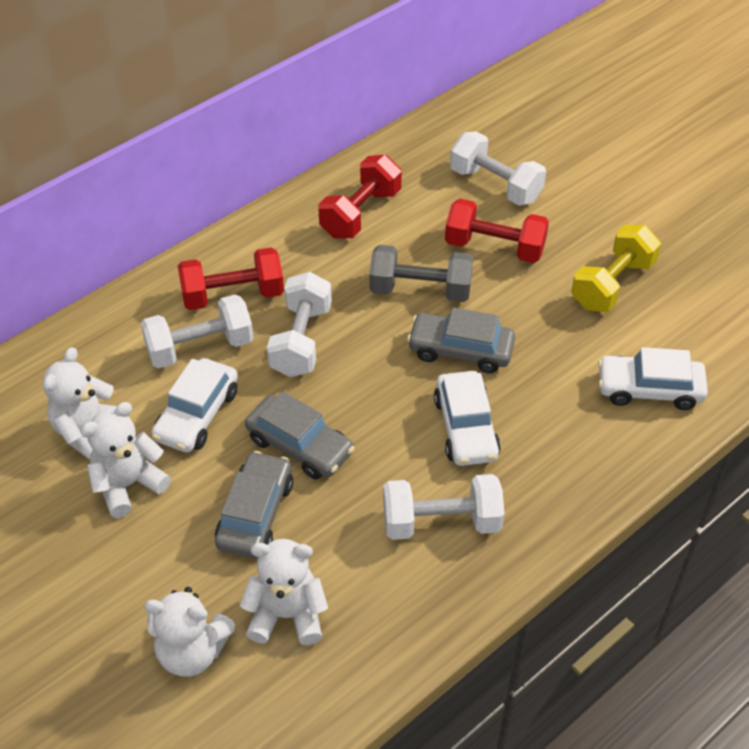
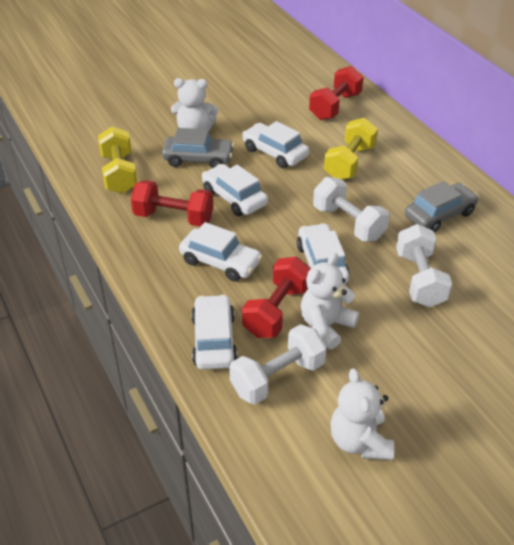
grey car: 3 -> 2
grey dumbbell: 1 -> 0
white car: 3 -> 5
white dumbbell: 4 -> 3
white teddy bear: 4 -> 3
yellow dumbbell: 1 -> 2

